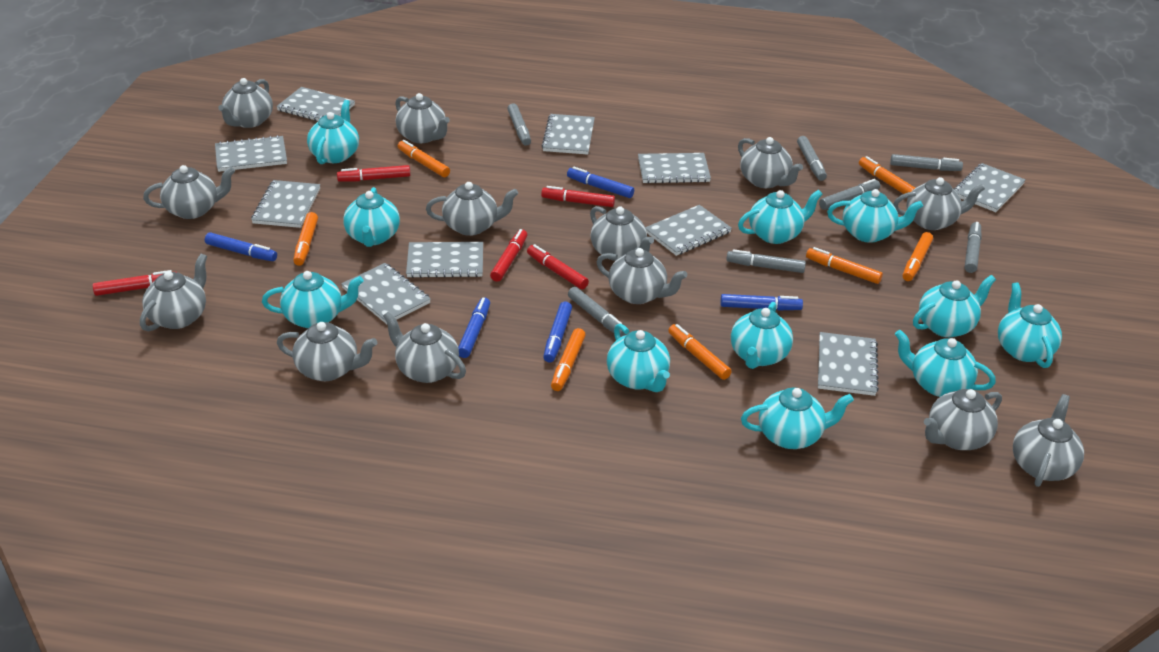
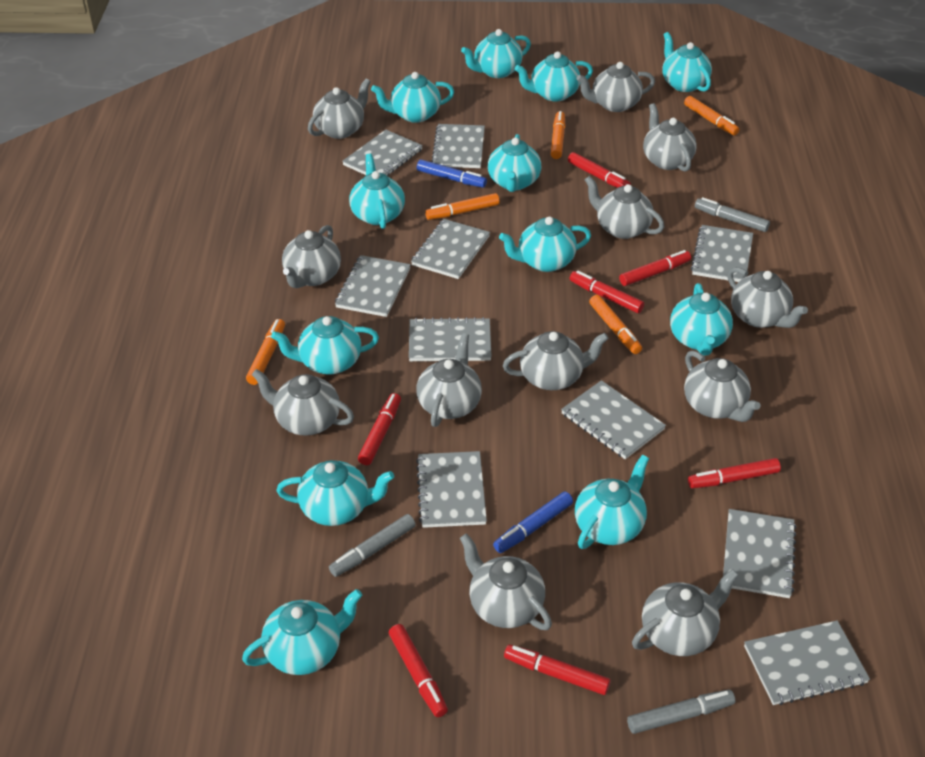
blue marker: 5 -> 2
grey marker: 7 -> 3
grey teapot: 13 -> 12
orange marker: 7 -> 5
red marker: 5 -> 7
turquoise teapot: 11 -> 12

